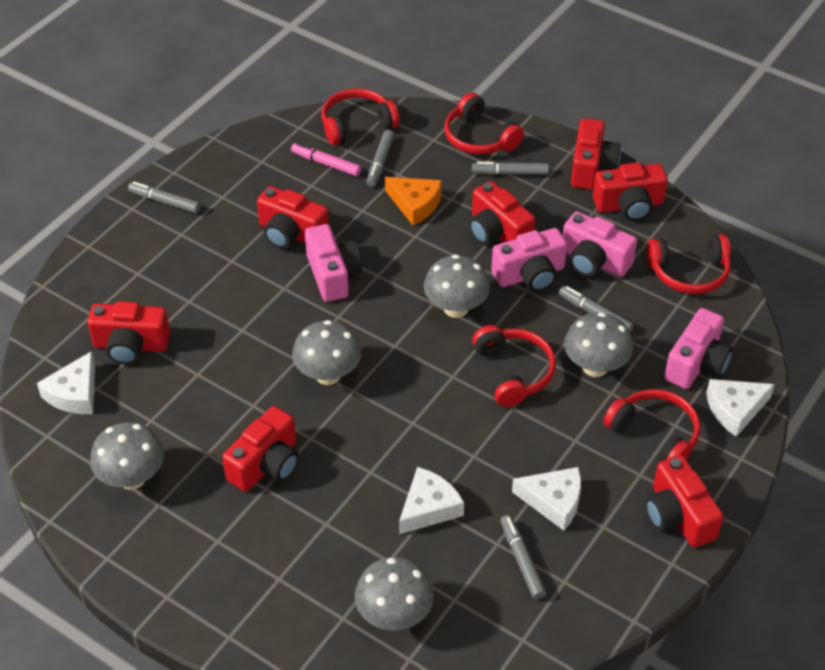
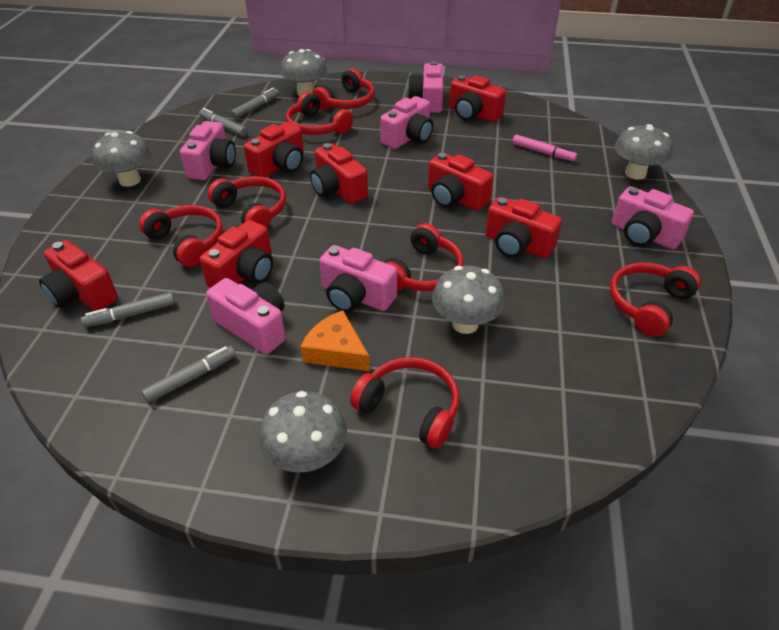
grey marker: 5 -> 4
pink camera: 4 -> 6
red headphones: 5 -> 7
white cheese: 4 -> 0

